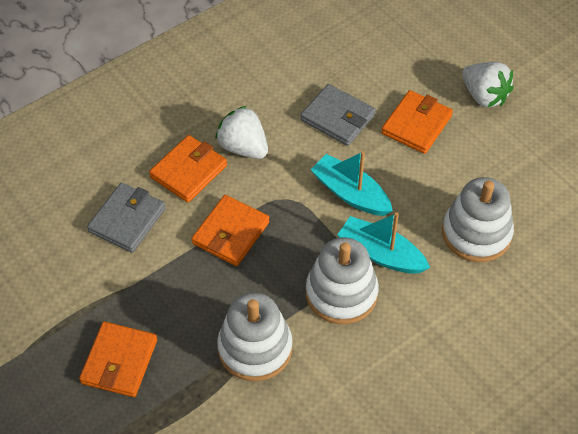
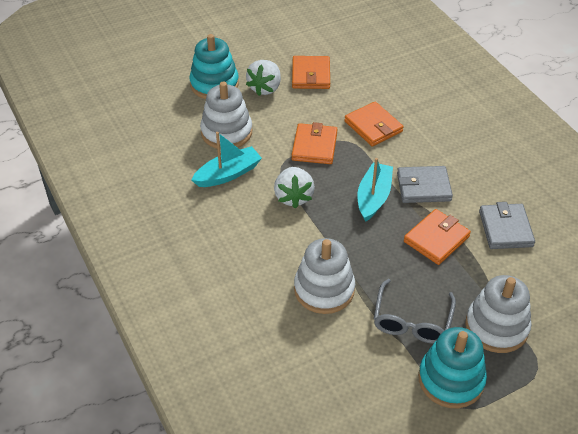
grey glasses: 0 -> 1
turquoise stacking toy: 0 -> 2

